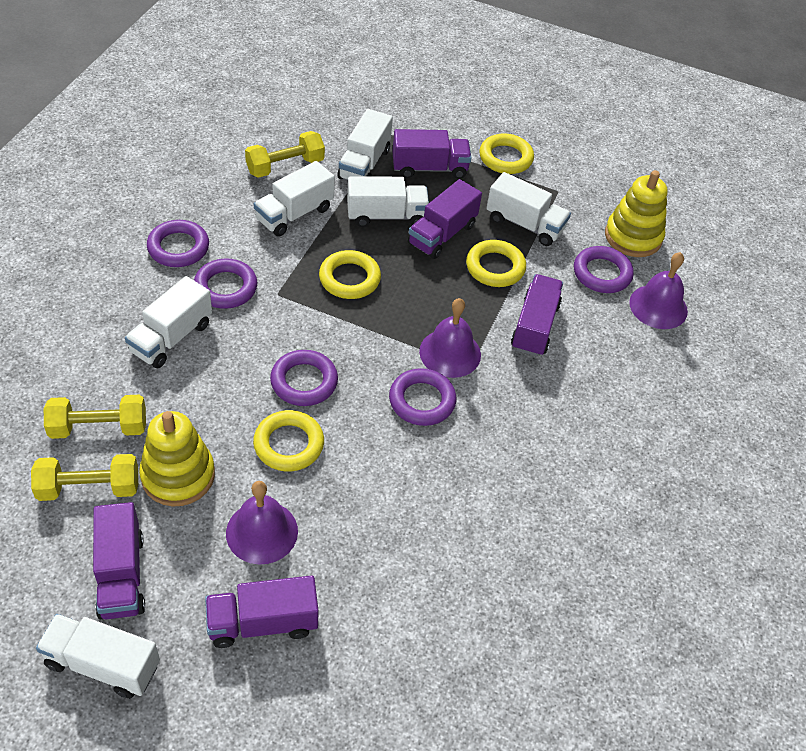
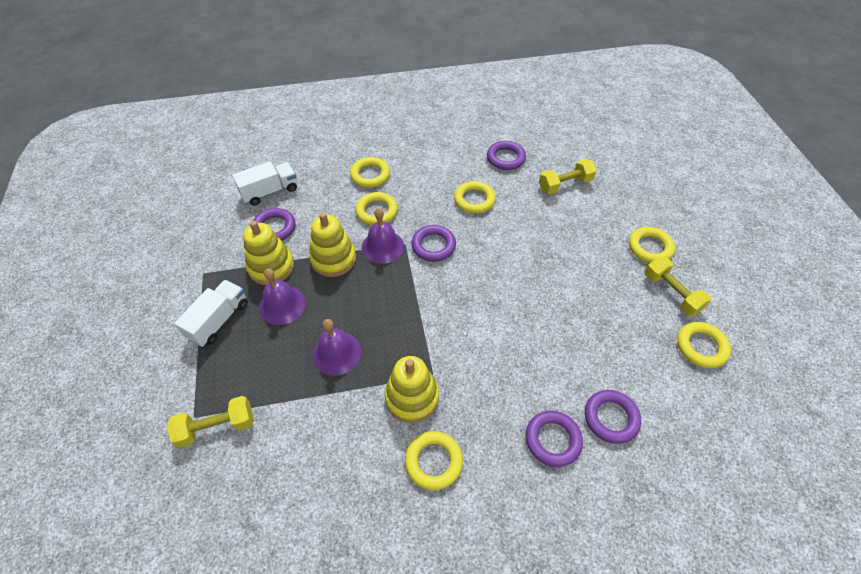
purple truck: 5 -> 0
white truck: 6 -> 2
yellow ring: 4 -> 6
yellow stacking toy: 2 -> 3

